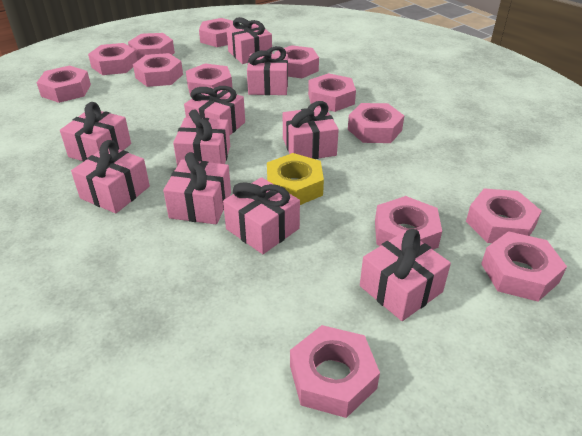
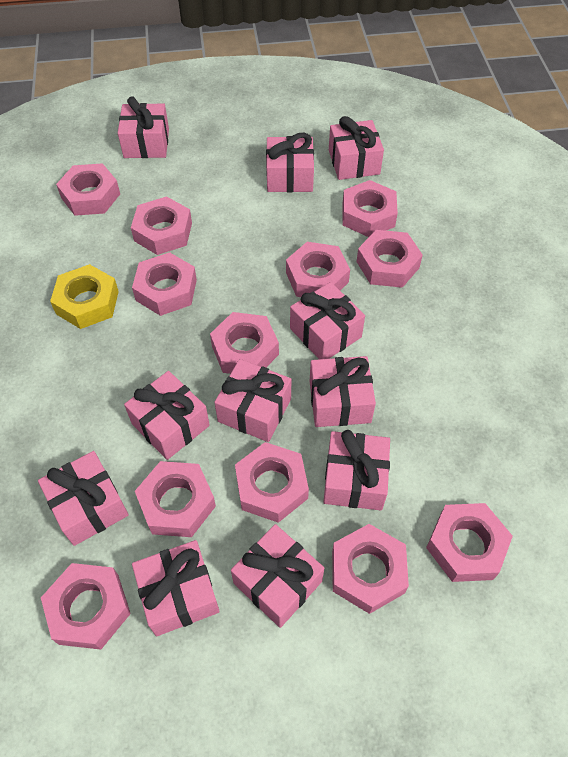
pink gift: 10 -> 11
pink nut: 13 -> 12

